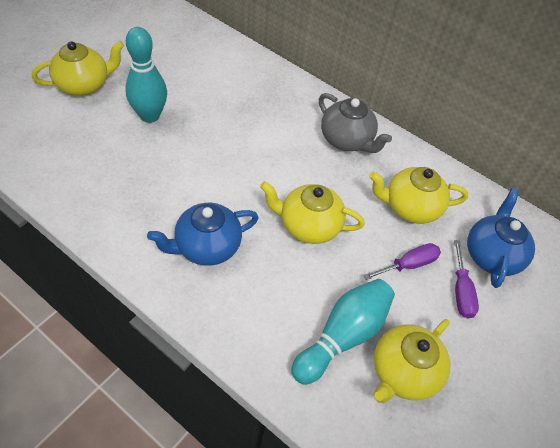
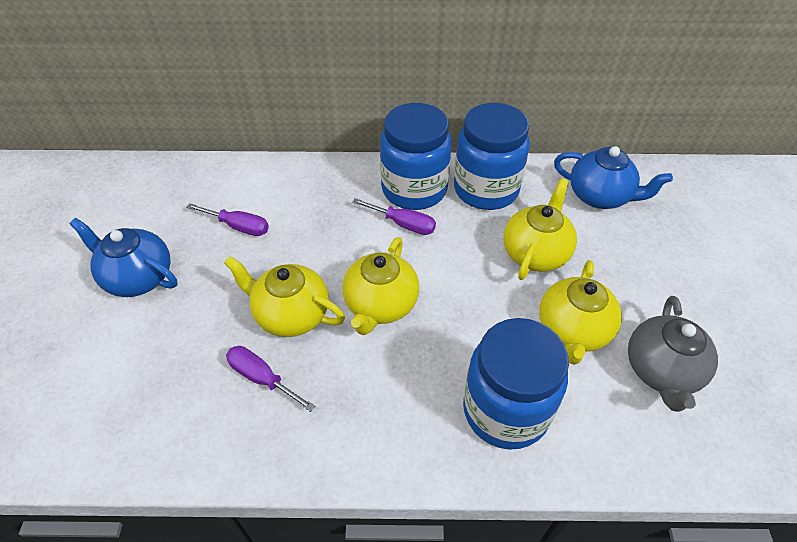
blue jar: 0 -> 3
purple screwdriver: 2 -> 3
turquoise bowling pin: 2 -> 0

